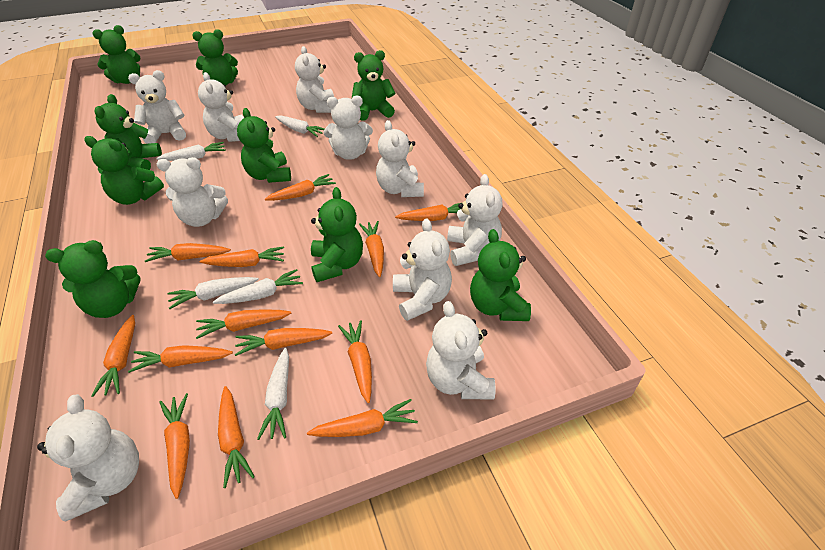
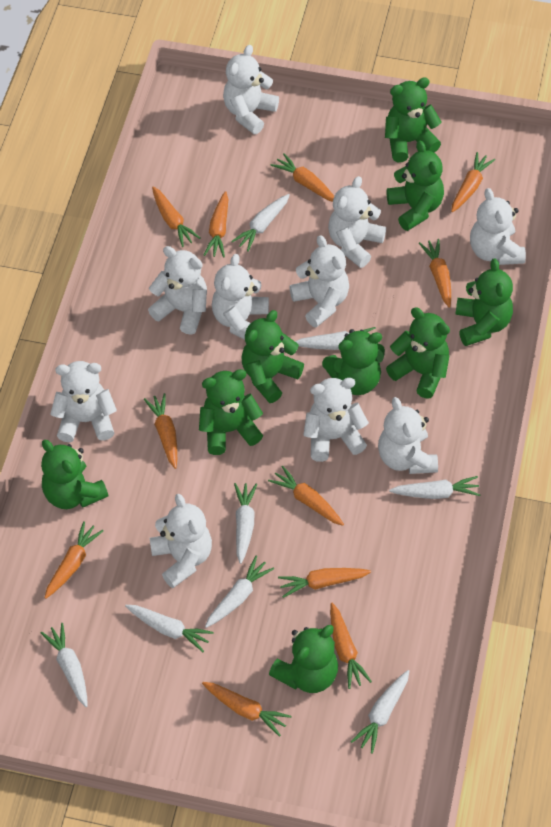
orange carrot: 13 -> 11
white carrot: 5 -> 8

